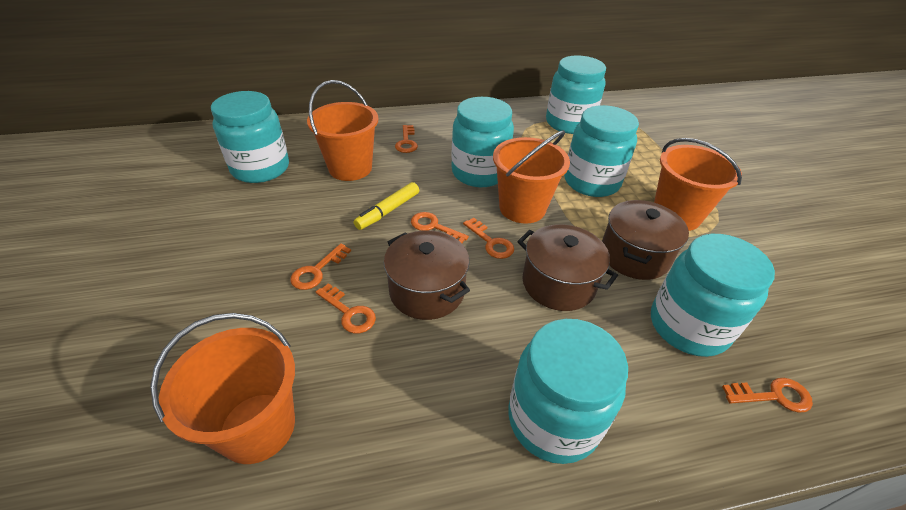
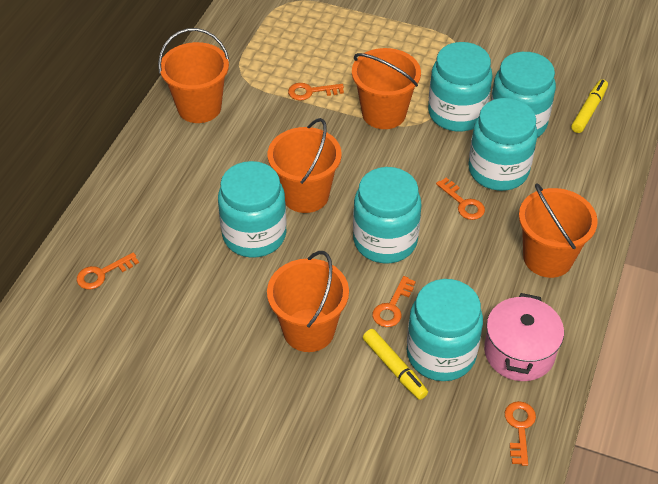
brown pot: 3 -> 0
orange bucket: 4 -> 5
orange key: 6 -> 5
pink pot: 0 -> 1
yellow marker: 1 -> 2

